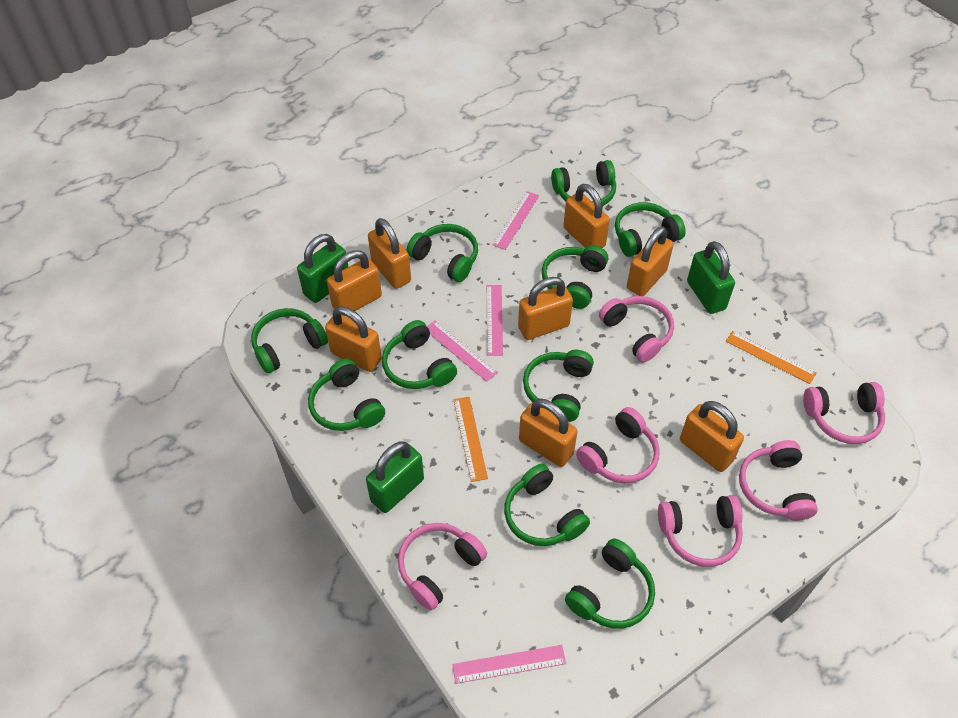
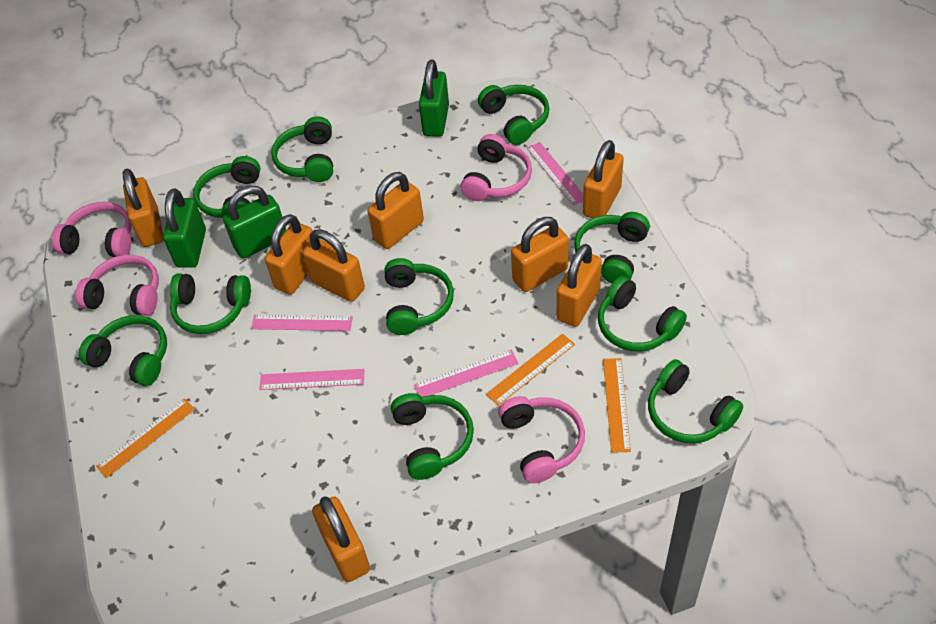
orange ruler: 2 -> 3
pink headphones: 6 -> 4

